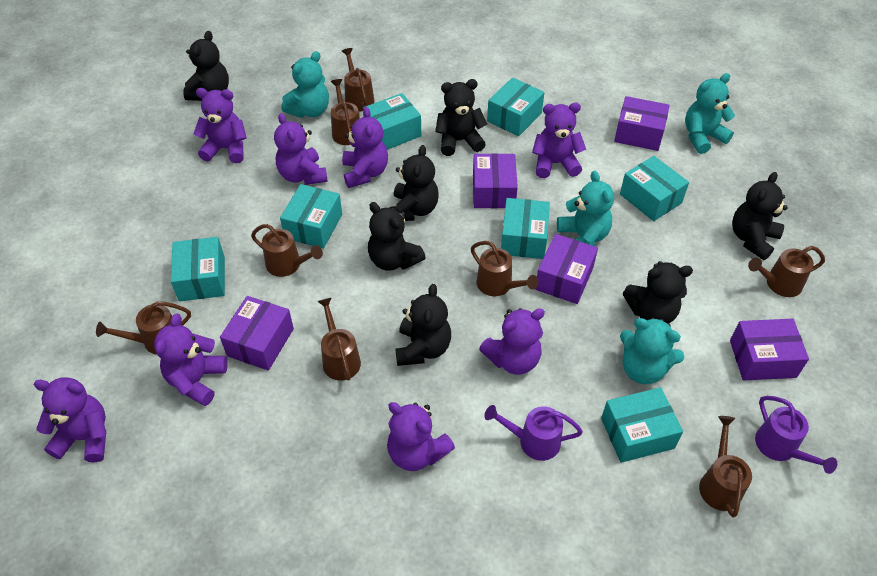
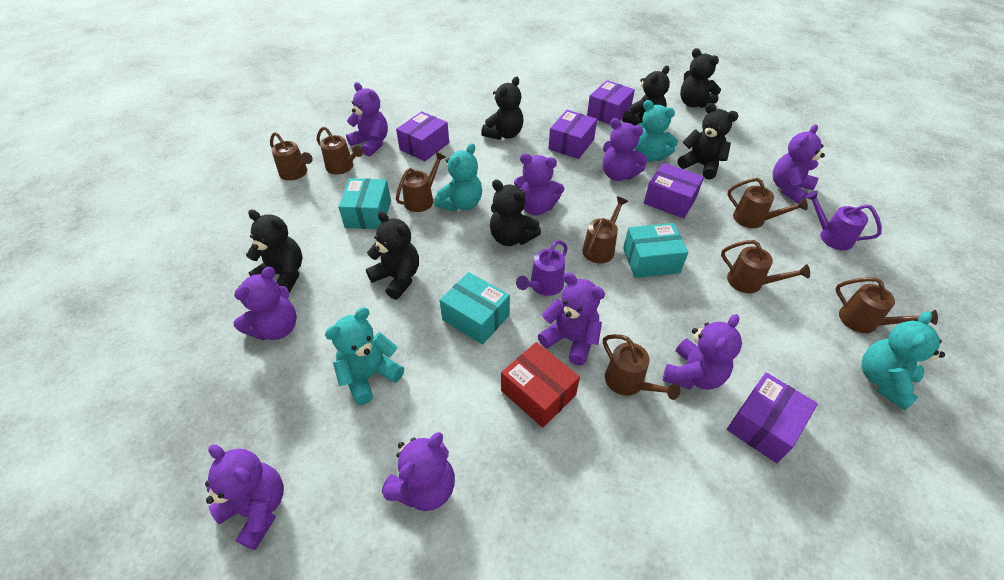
purple teddy bear: 8 -> 9
red box: 0 -> 1
turquoise box: 7 -> 3

